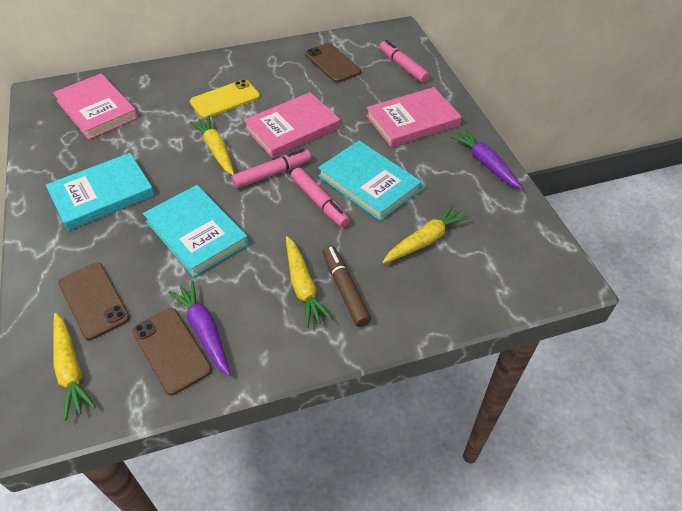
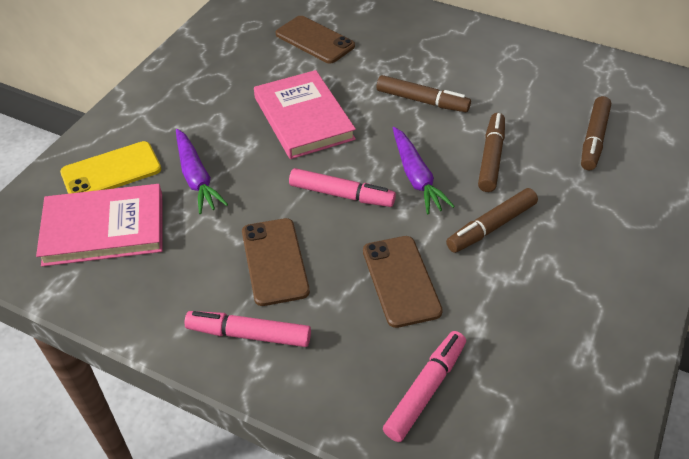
brown marker: 1 -> 4
pink book: 3 -> 2
turquoise book: 3 -> 0
yellow carrot: 4 -> 0

